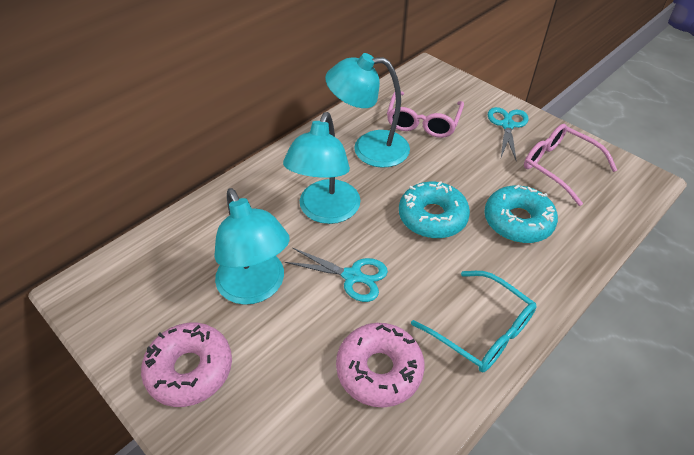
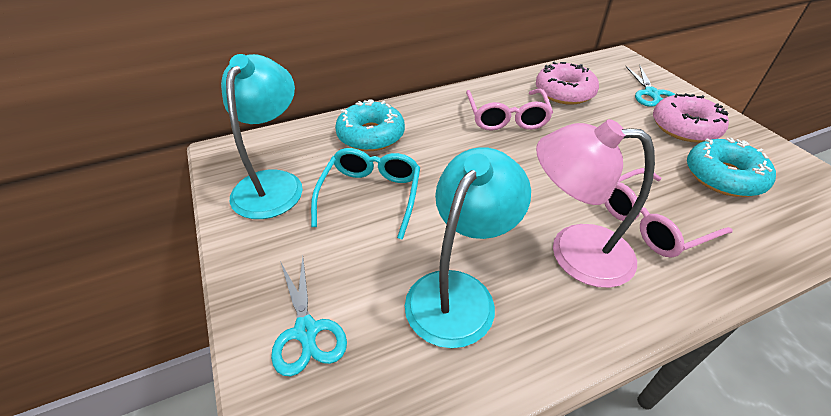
pink lamp: 0 -> 1
turquoise lamp: 3 -> 2

